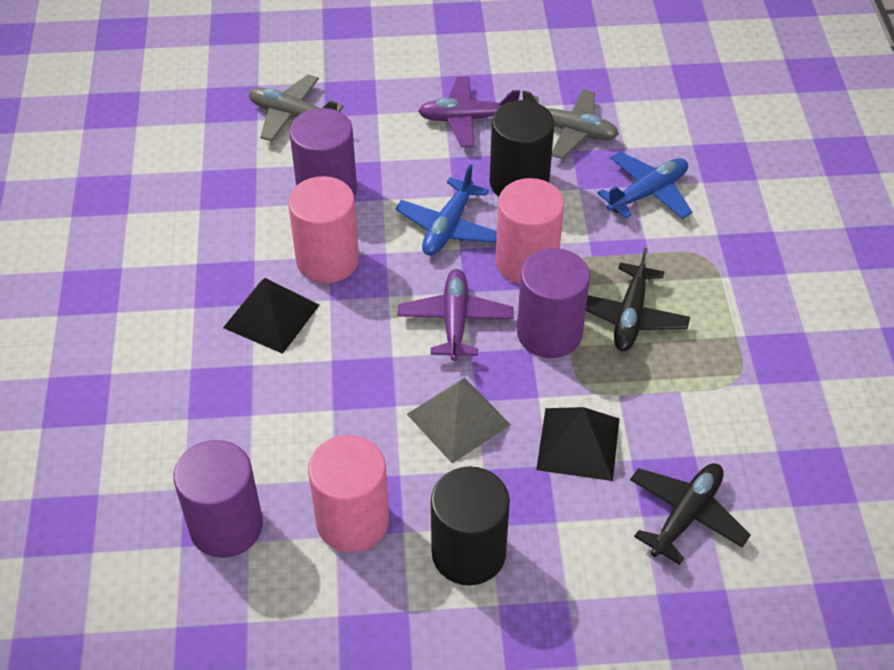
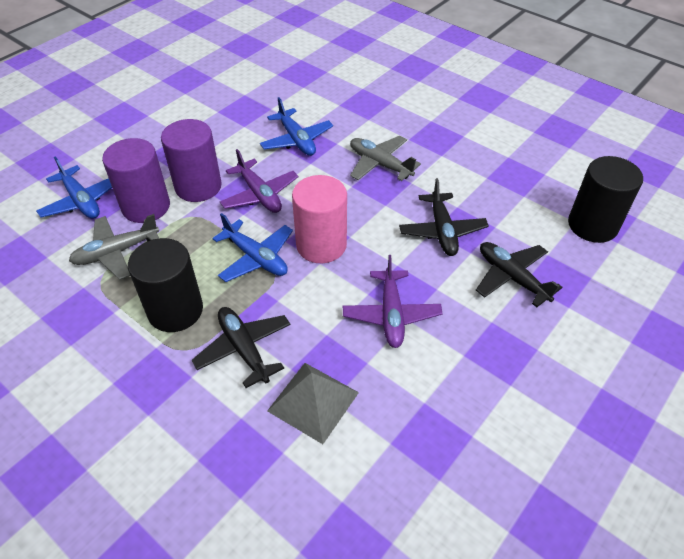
black plane: 2 -> 3
black pyramid: 2 -> 0
blue plane: 2 -> 3
pink cylinder: 3 -> 1
purple cylinder: 3 -> 2

